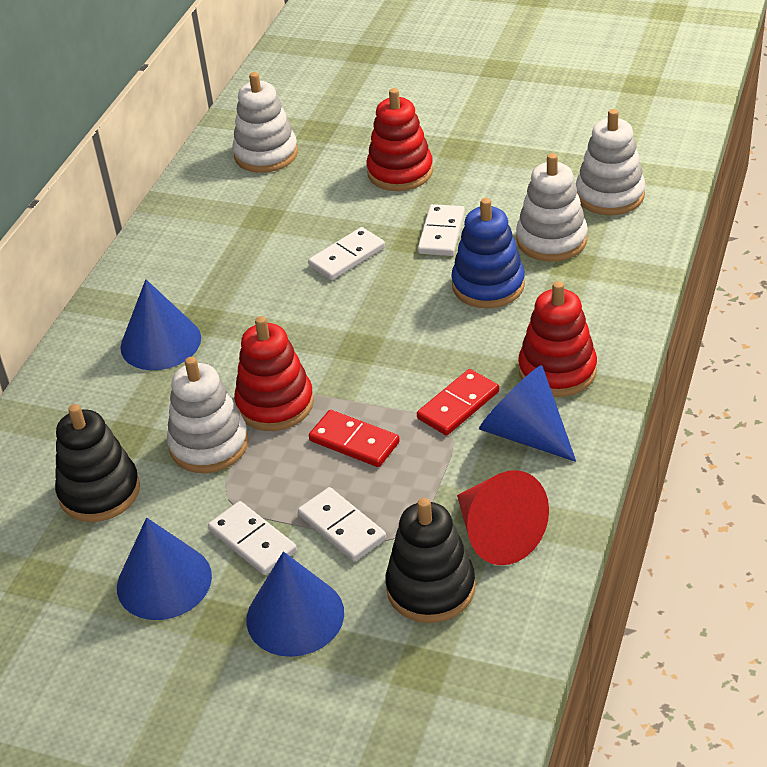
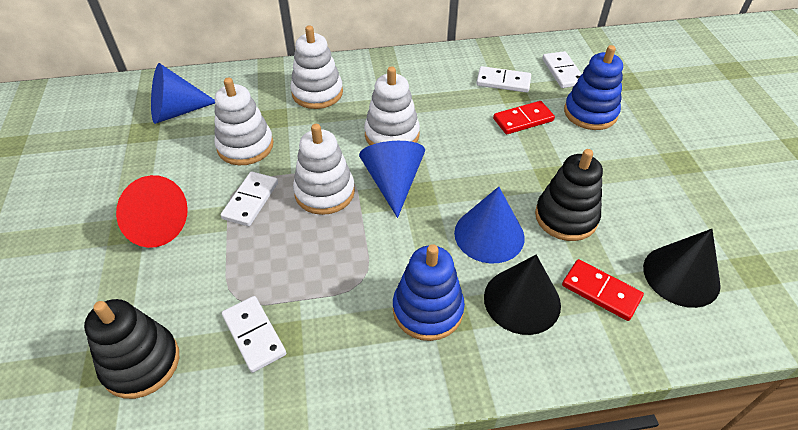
black cone: 0 -> 2
blue cone: 4 -> 3
blue stacking toy: 1 -> 2
red stacking toy: 3 -> 0

